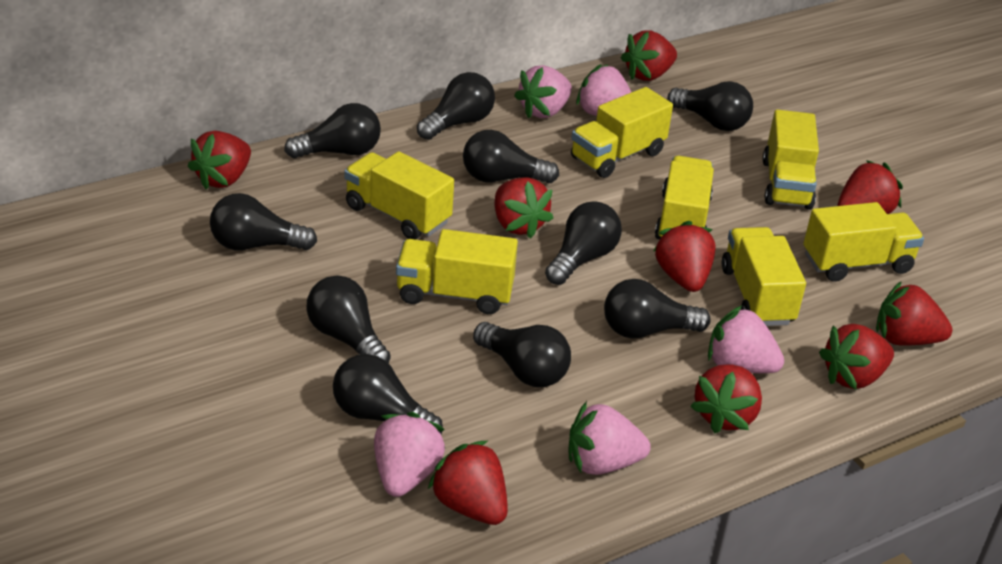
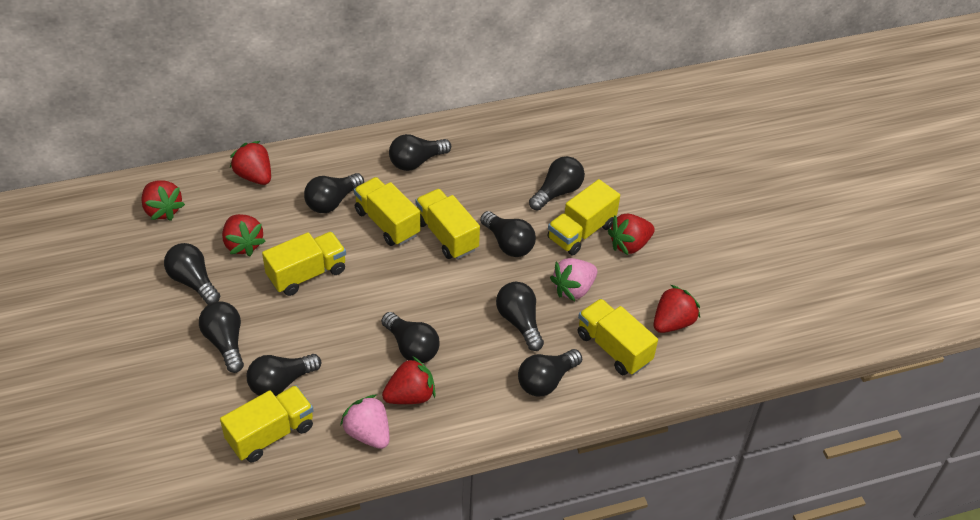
pink strawberry: 5 -> 2
red strawberry: 9 -> 6
yellow truck: 7 -> 6

